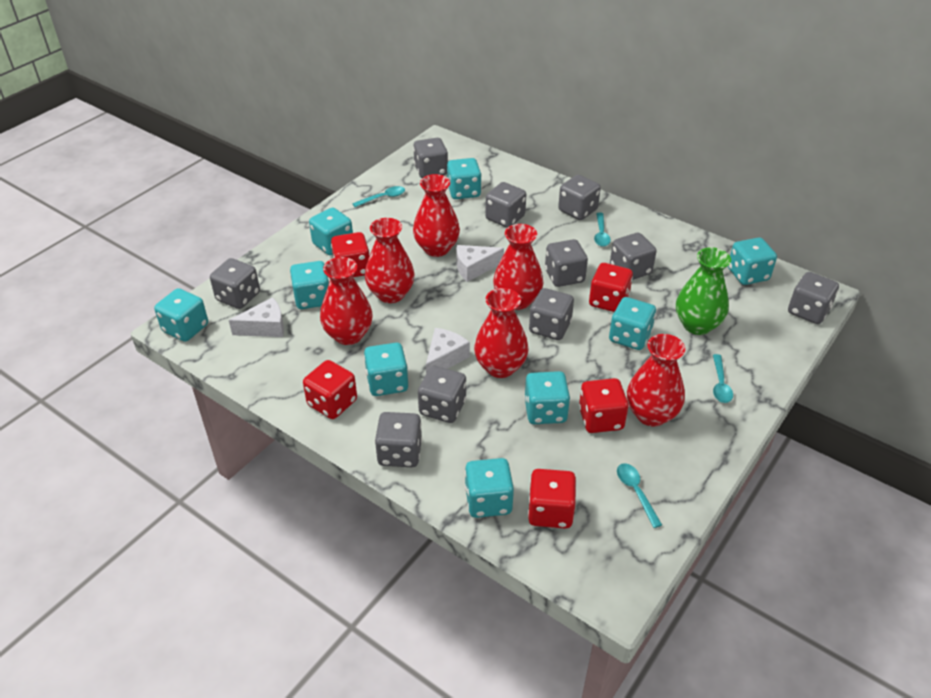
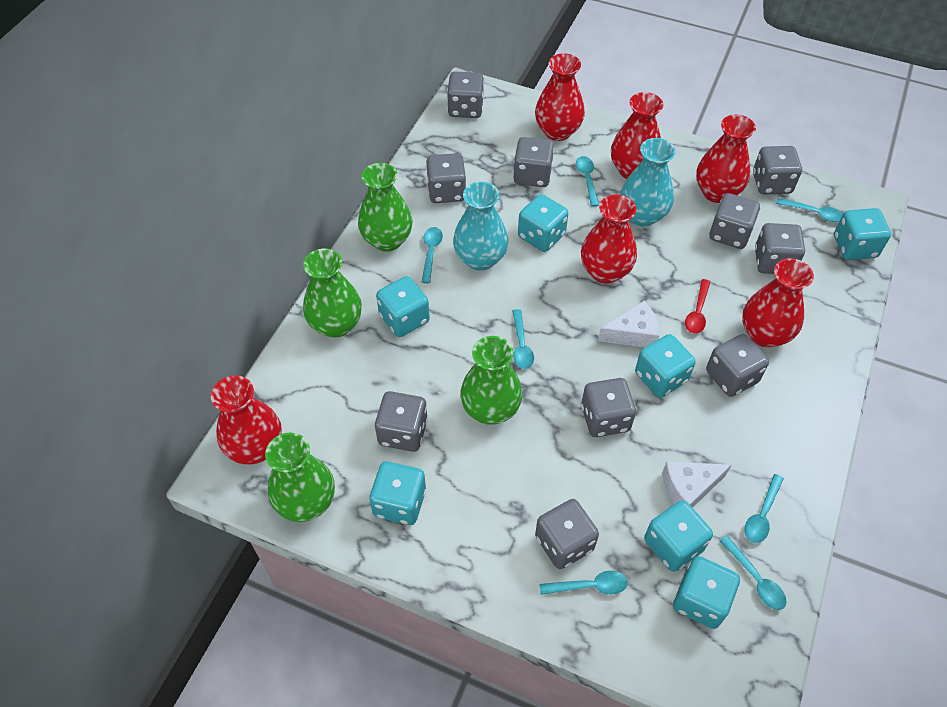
green vase: 1 -> 4
red dice: 5 -> 0
red spoon: 0 -> 1
turquoise dice: 9 -> 7
turquoise spoon: 4 -> 7
turquoise vase: 0 -> 2
white cheese: 3 -> 2

